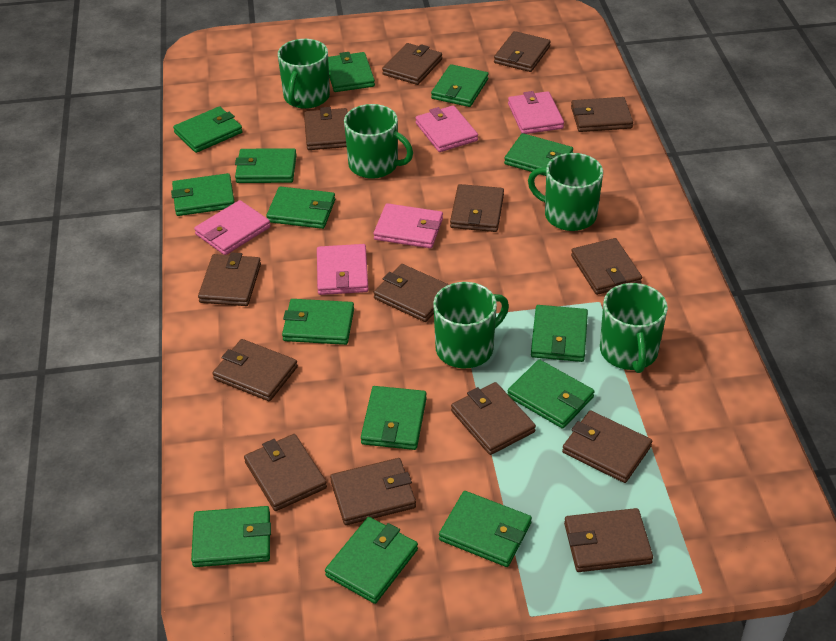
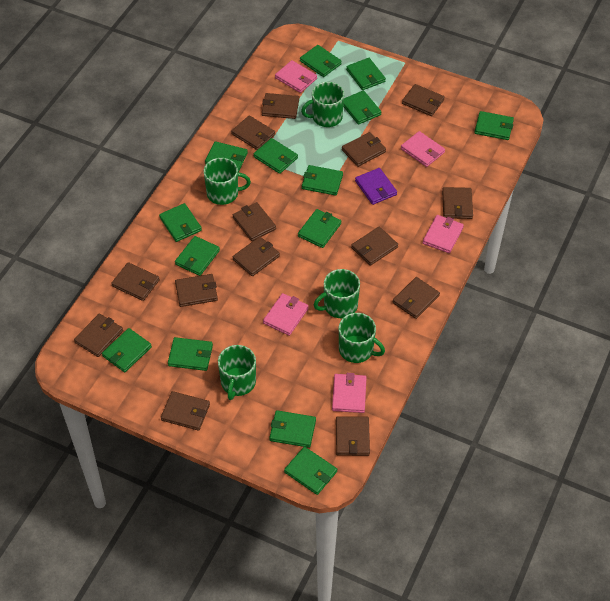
purple wallet: 0 -> 1

